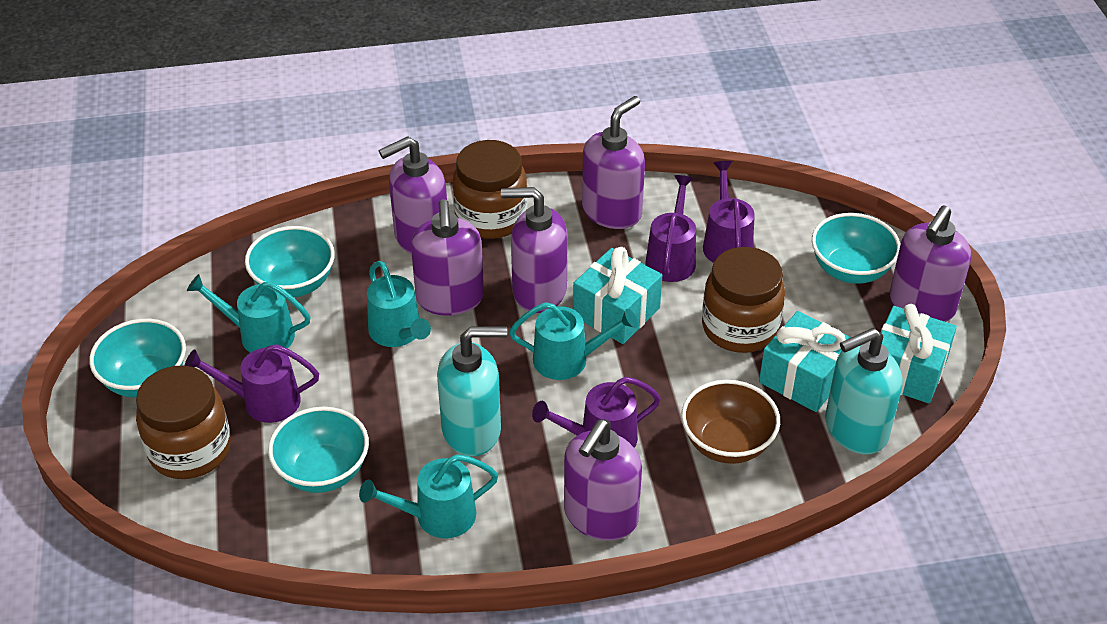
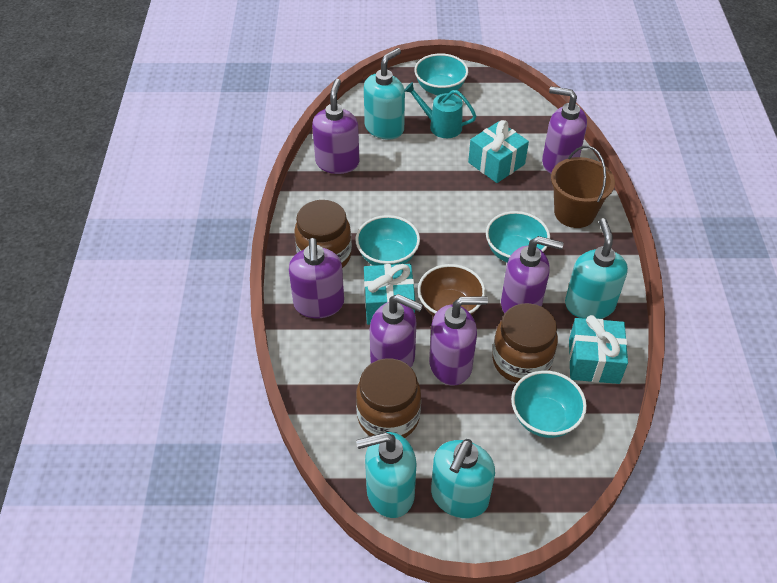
brown bucket: 0 -> 1
purple watering can: 4 -> 0
turquoise soap dispenser: 2 -> 4
turquoise watering can: 4 -> 1

